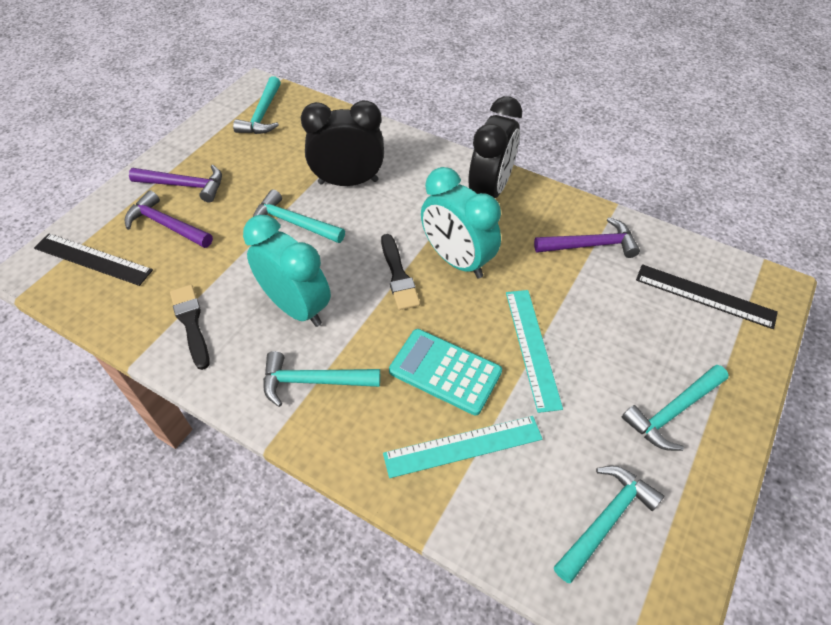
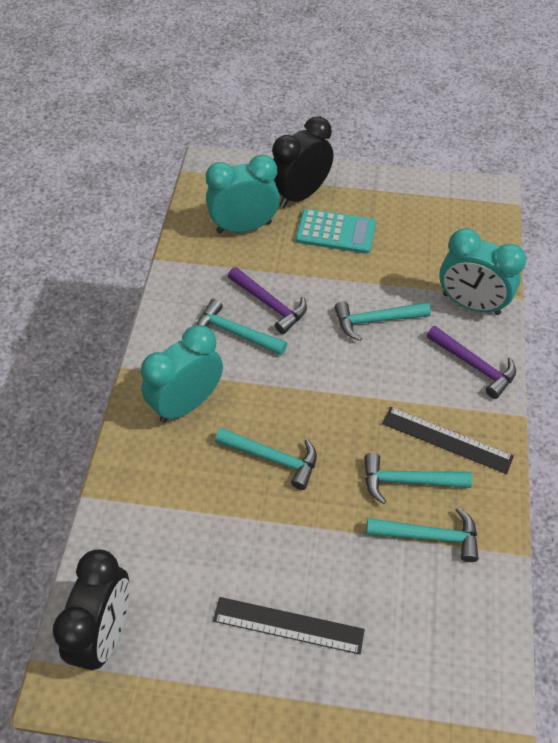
black brush: 2 -> 0
purple hammer: 3 -> 2
turquoise clock: 2 -> 3
turquoise ruler: 2 -> 0

